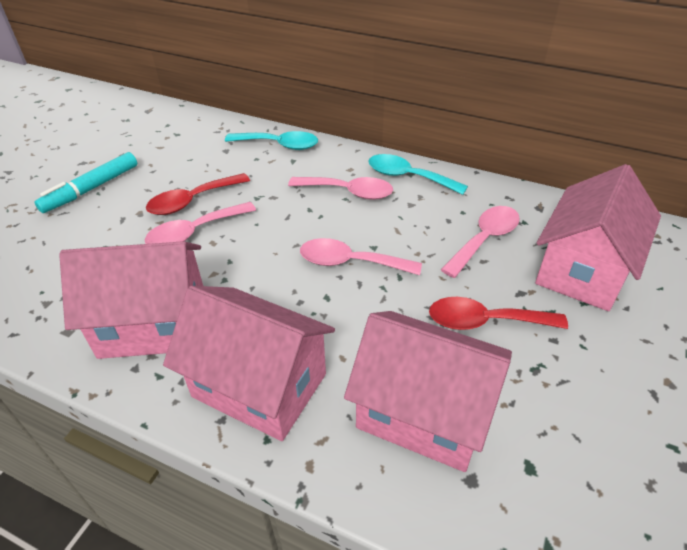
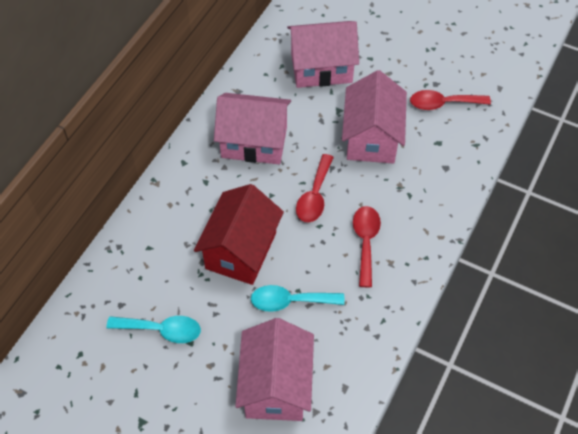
pink spoon: 4 -> 0
red house: 0 -> 1
red spoon: 2 -> 3
turquoise marker: 1 -> 0

